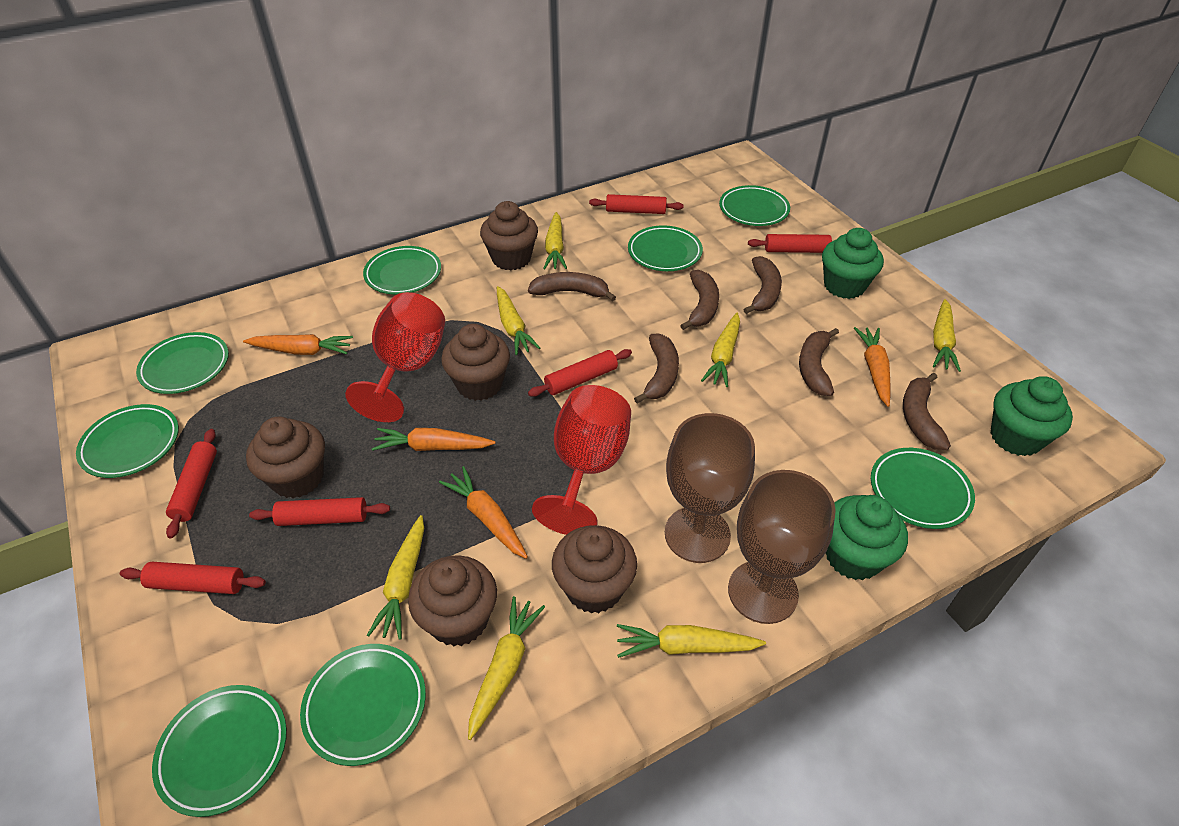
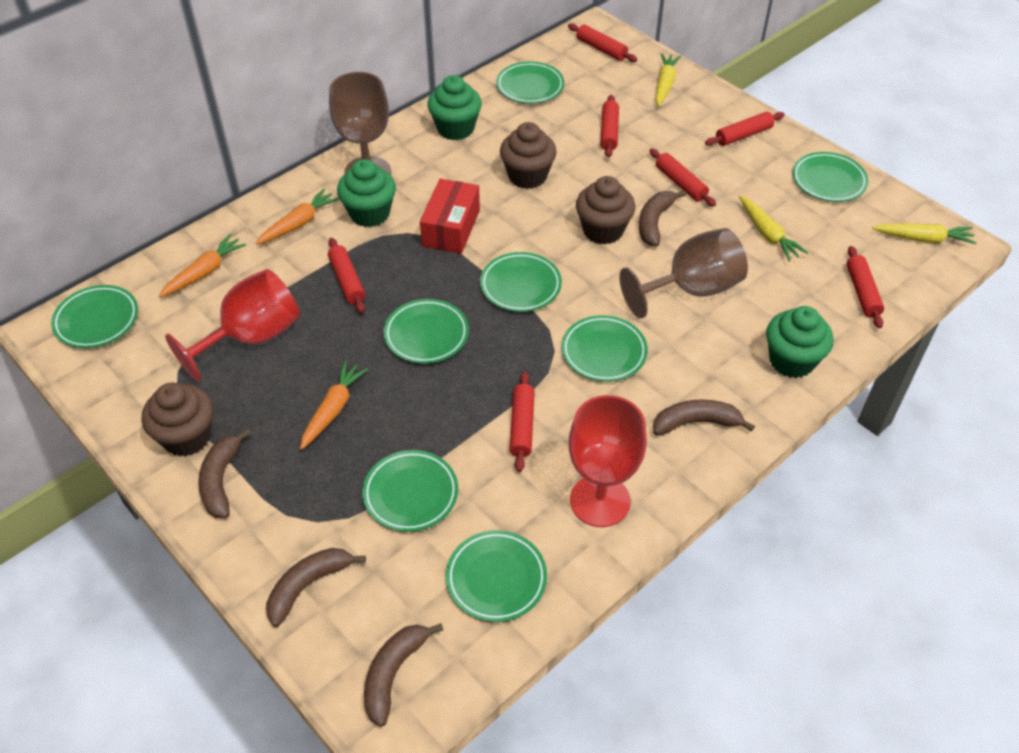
brown banana: 6 -> 5
brown cupcake: 5 -> 3
orange carrot: 4 -> 3
red box: 0 -> 1
red rolling pin: 6 -> 7
yellow carrot: 7 -> 3

